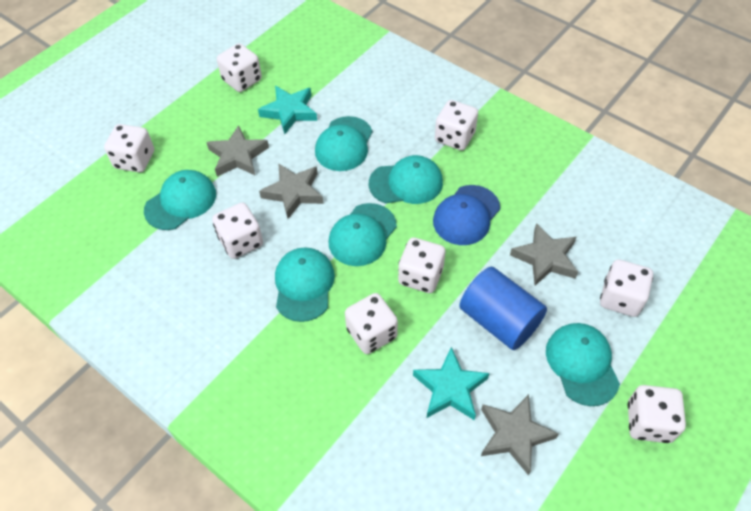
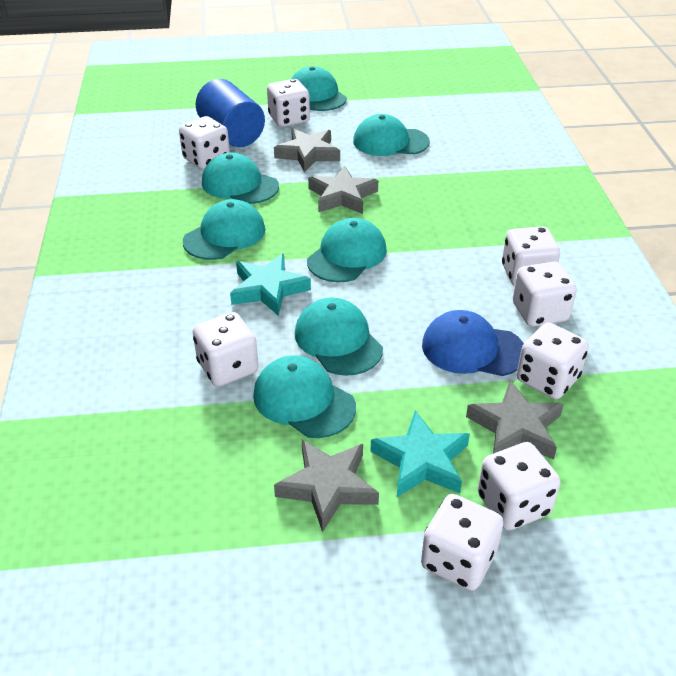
turquoise cap: 6 -> 7

